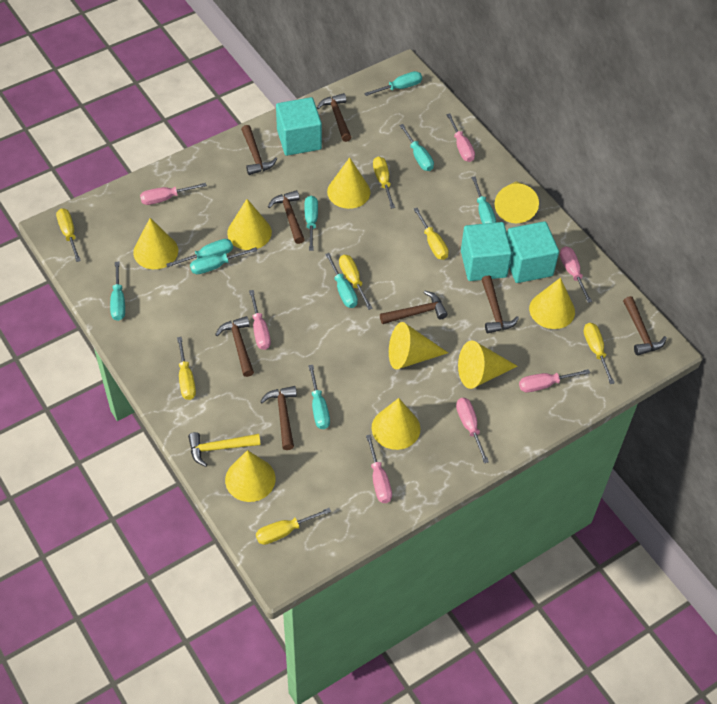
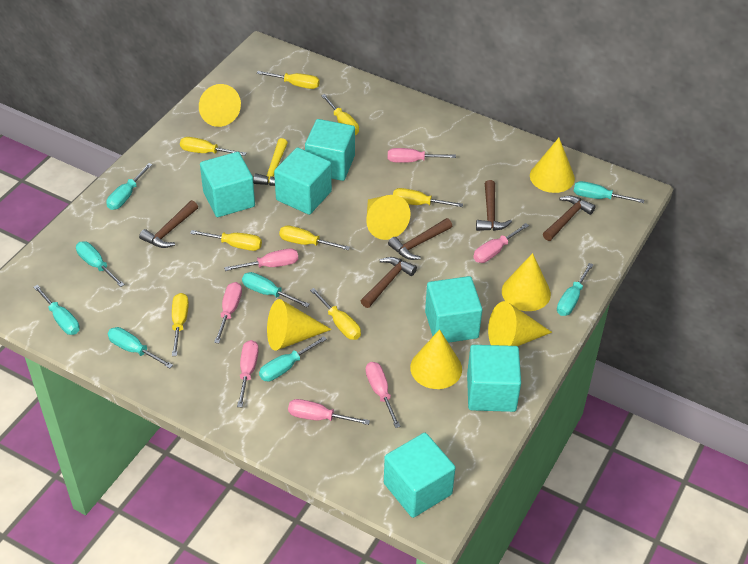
brown hammer: 8 -> 5
turquoise cube: 3 -> 6
turquoise screwdriver: 9 -> 8
yellow cone: 9 -> 7
yellow screwdriver: 7 -> 8

